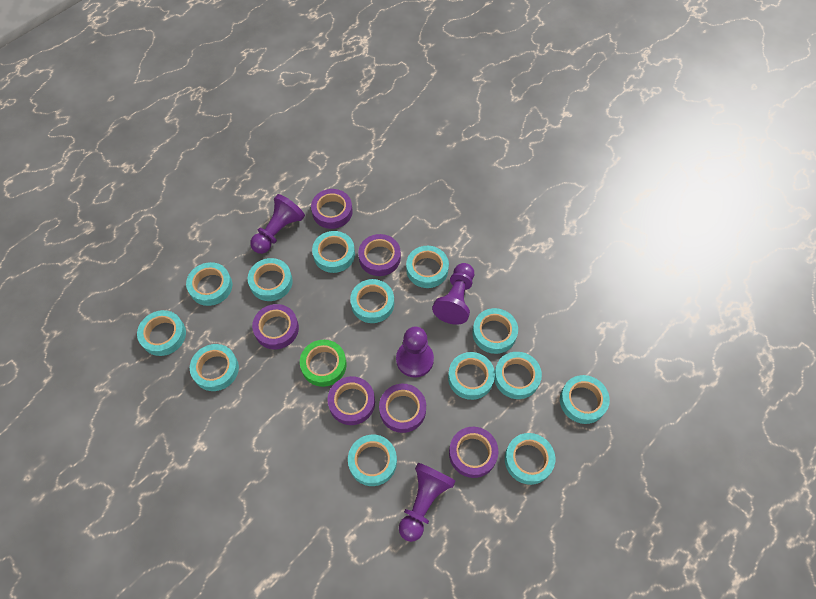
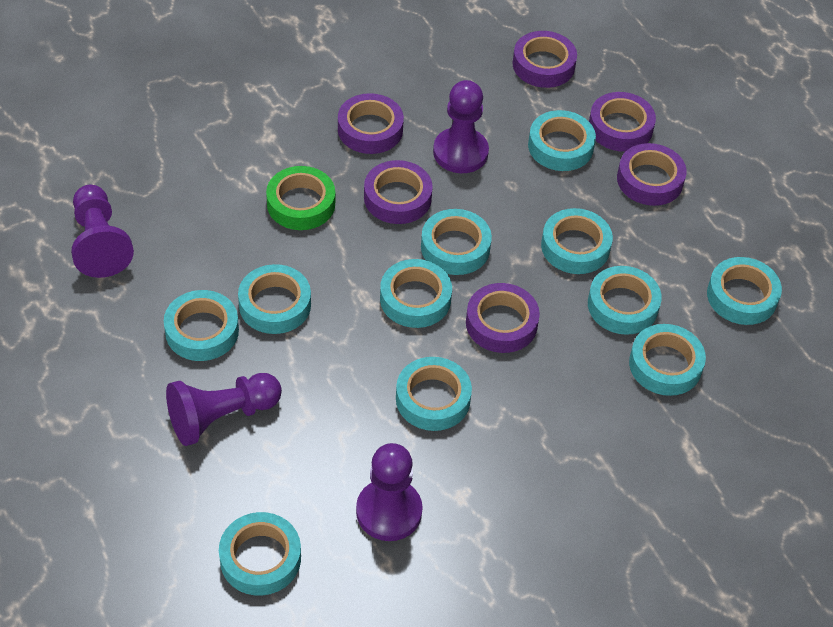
turquoise tape: 13 -> 11

